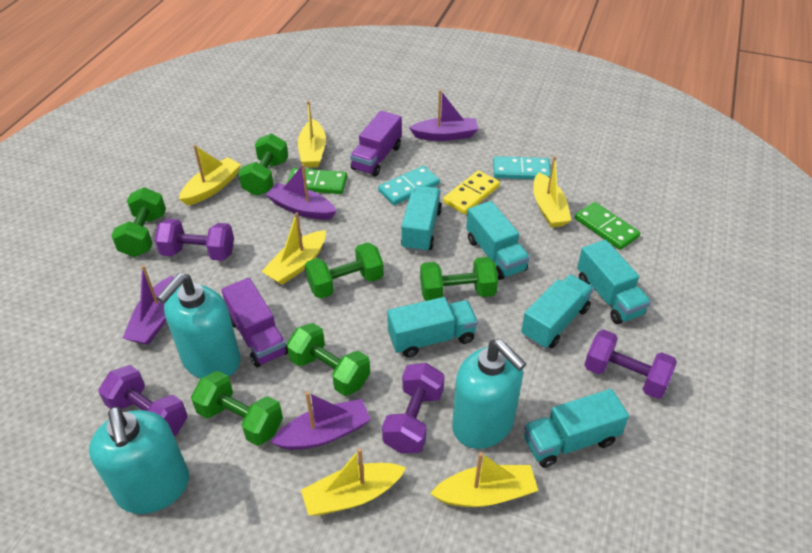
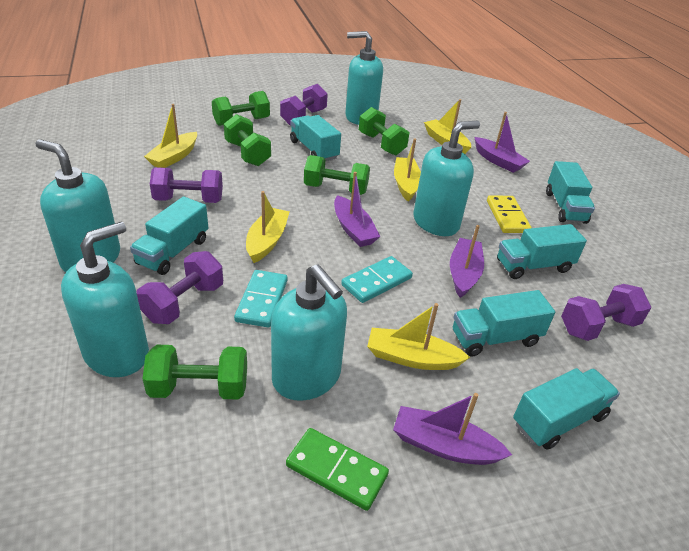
green domino: 2 -> 1
green dumbbell: 6 -> 5
purple truck: 2 -> 0
turquoise soap dispenser: 3 -> 5
yellow boat: 6 -> 5

